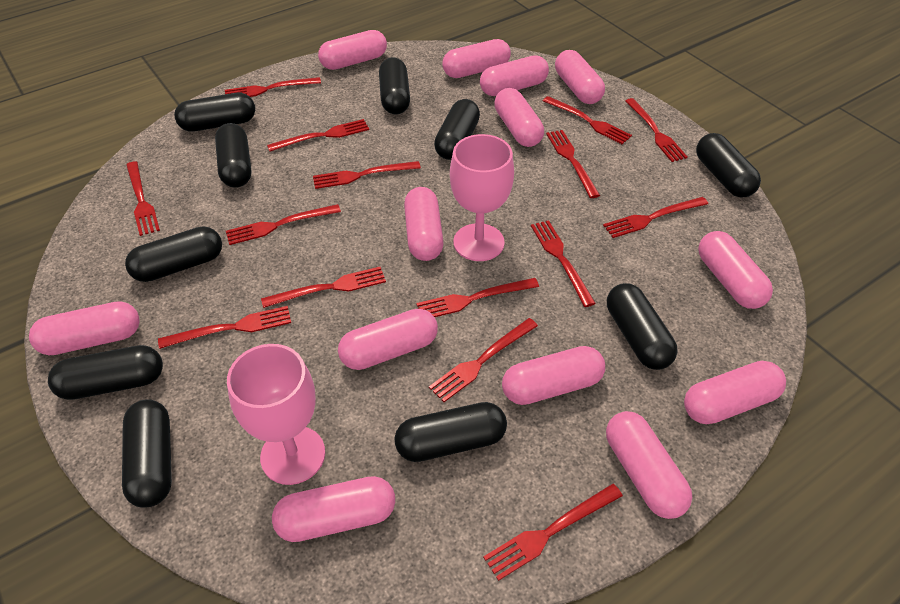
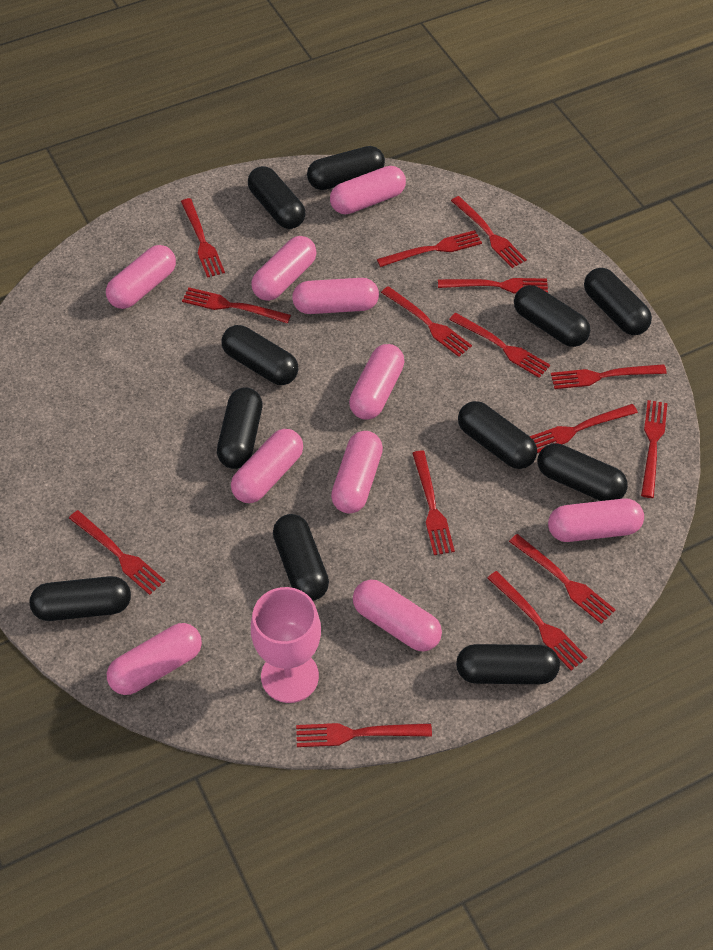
black capsule: 10 -> 11
pink capsule: 13 -> 10
pink goblet: 2 -> 1

